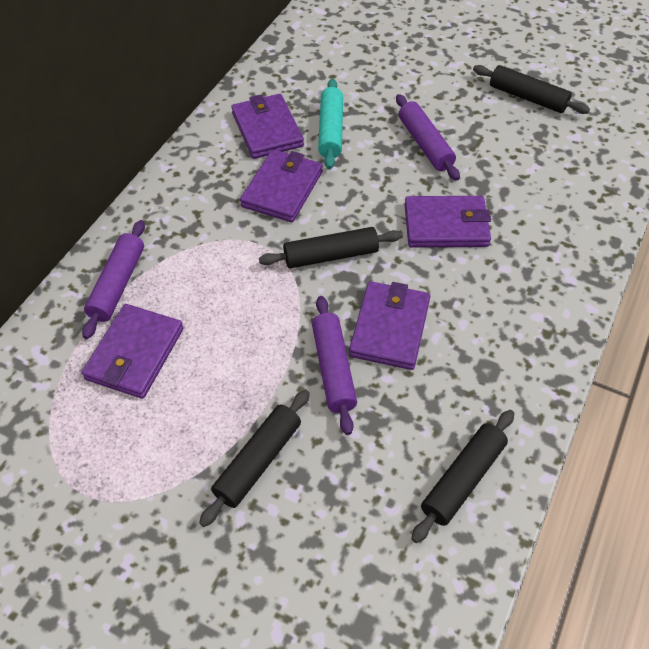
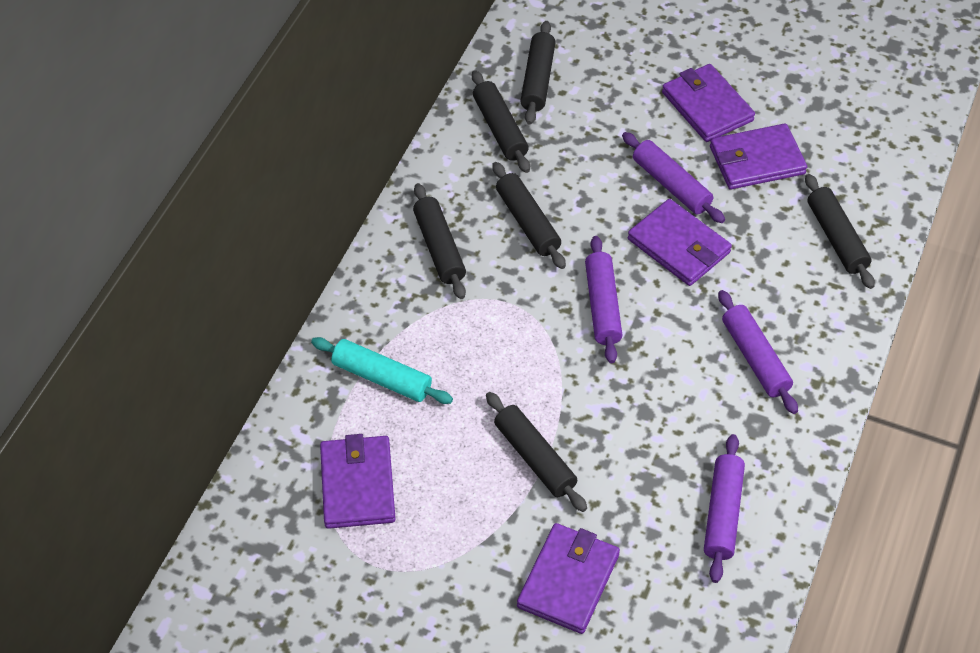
black rolling pin: 4 -> 6
purple rolling pin: 3 -> 4

